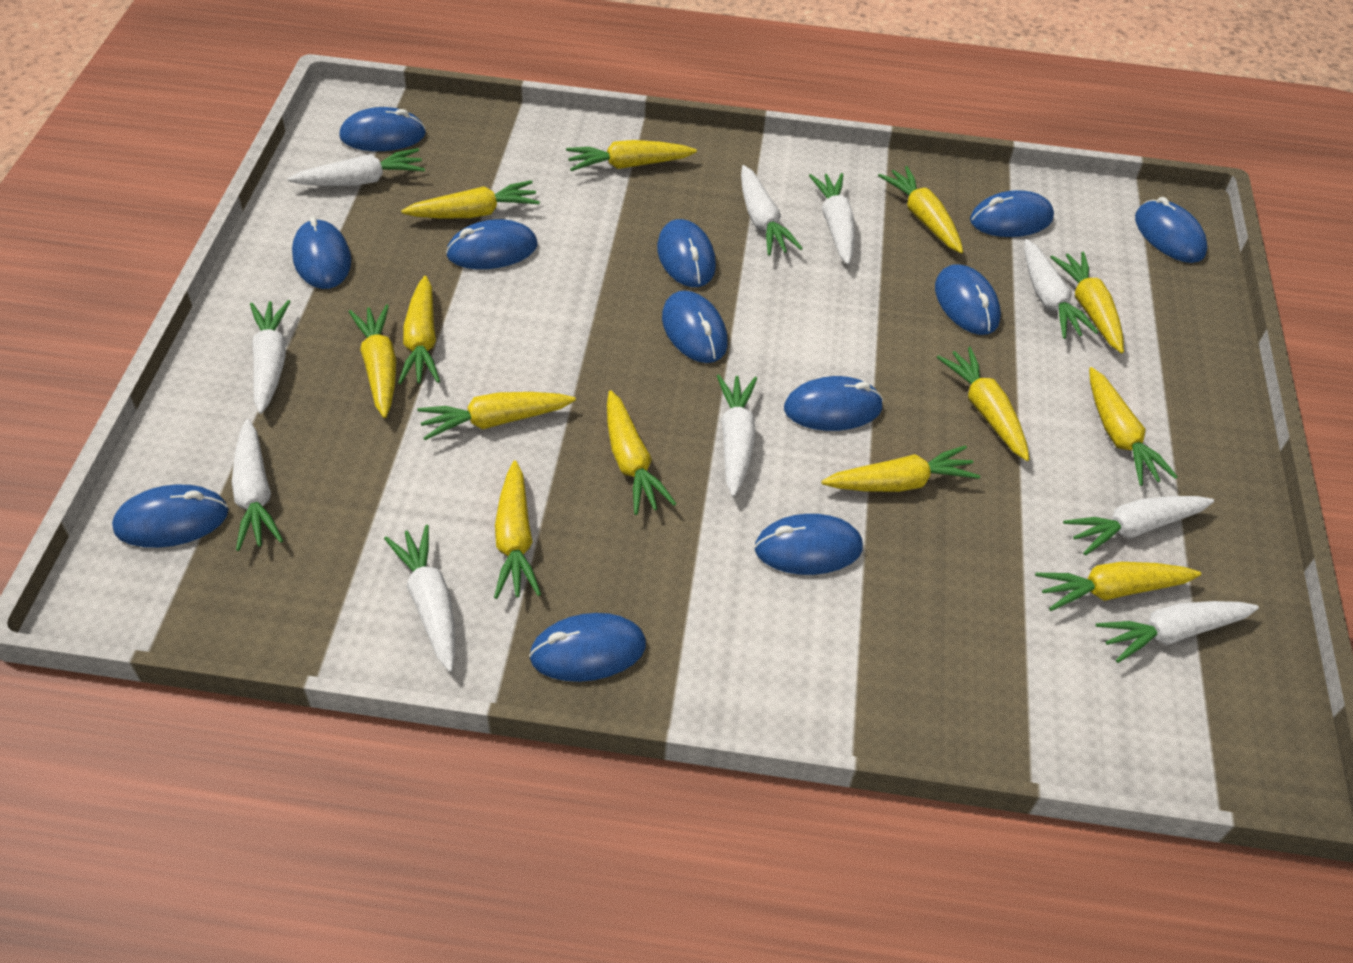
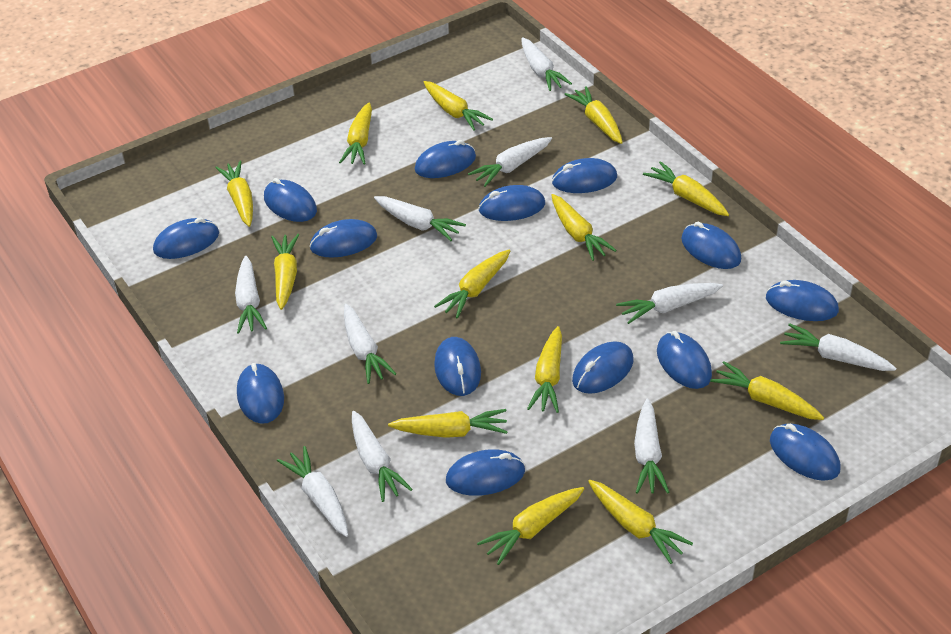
blue mouse: 12 -> 14

